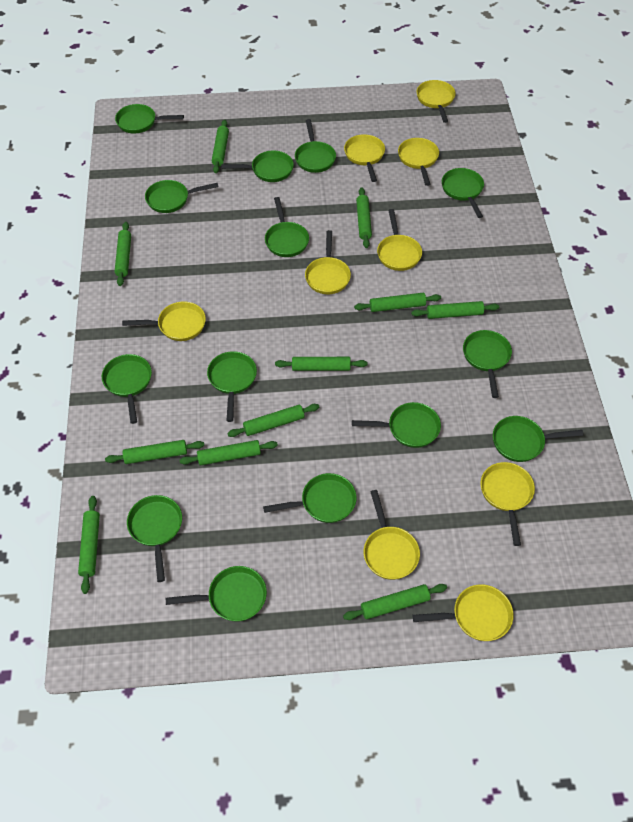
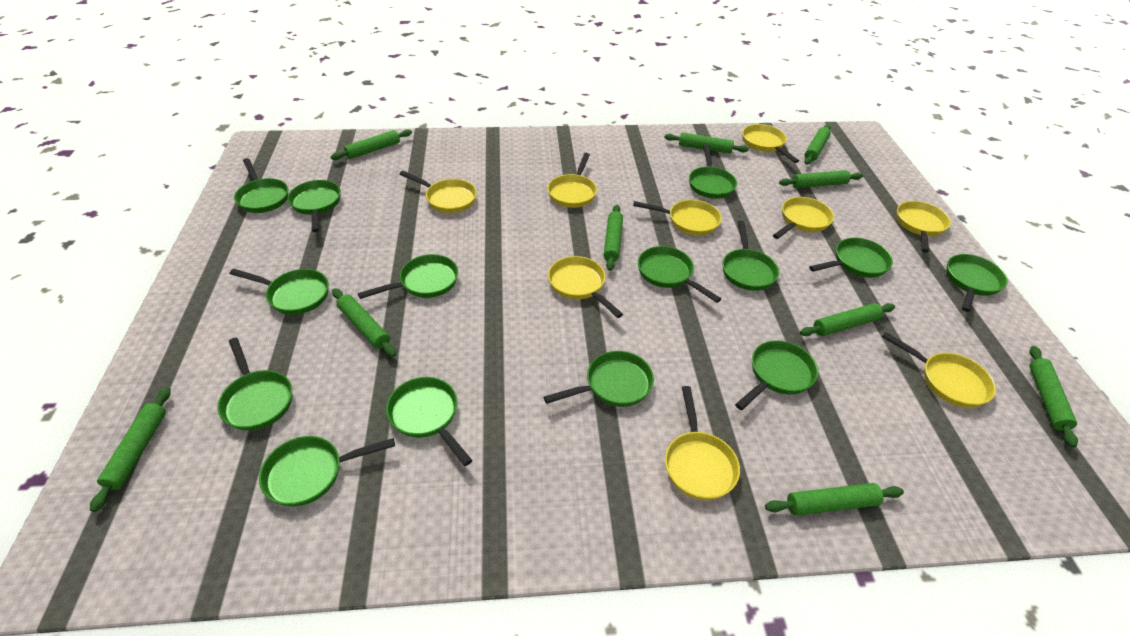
green rolling pin: 11 -> 10

